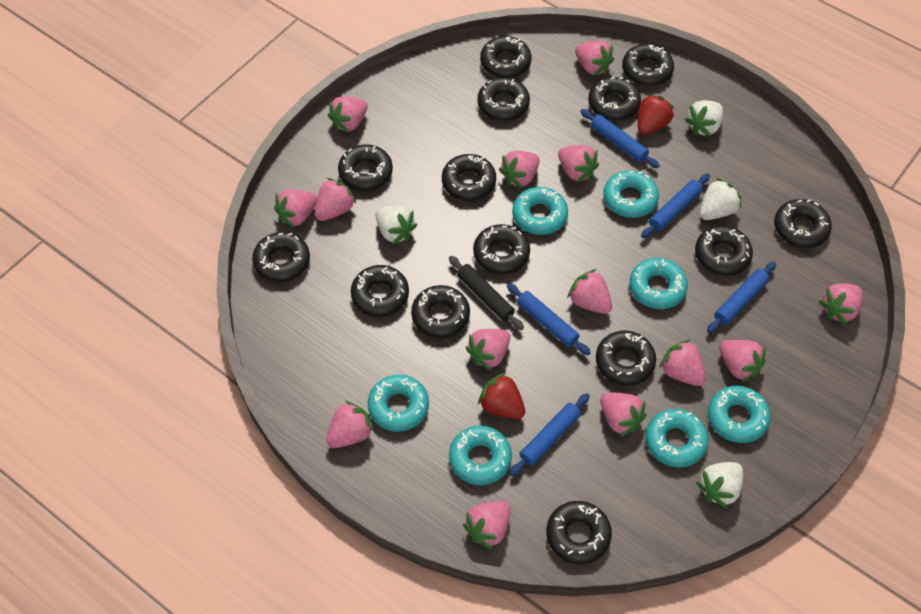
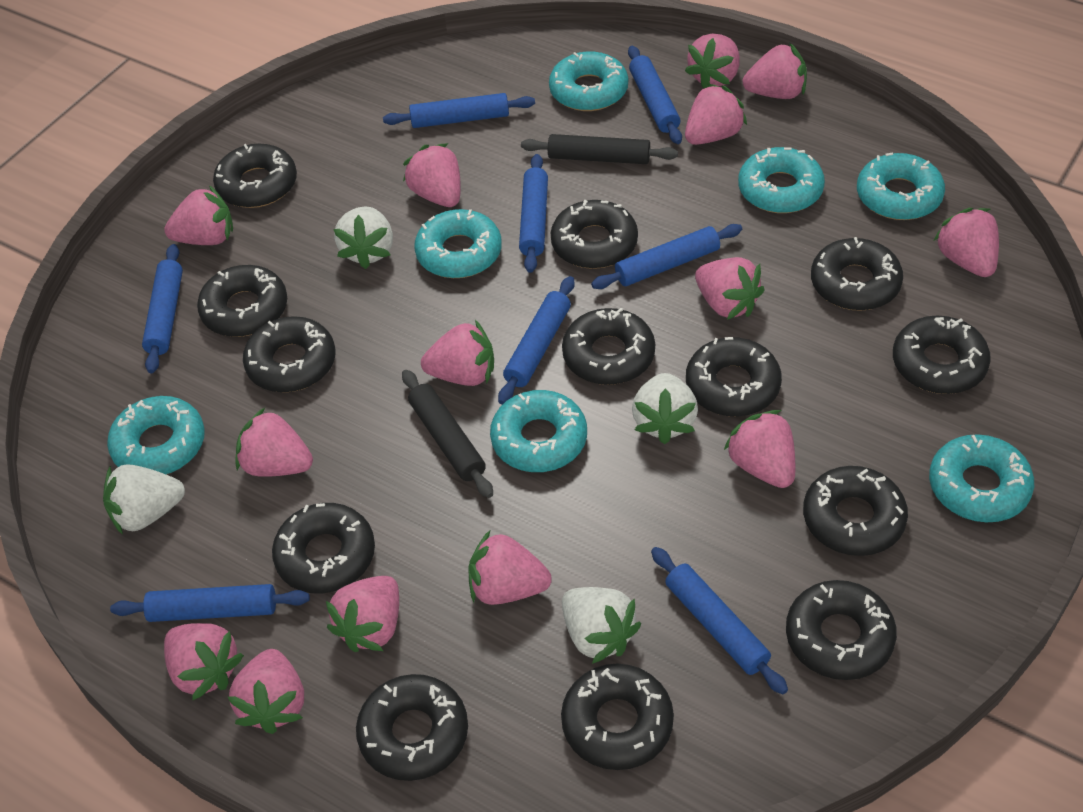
black donut: 14 -> 13
black rolling pin: 1 -> 2
blue rolling pin: 5 -> 8
red strawberry: 2 -> 0

